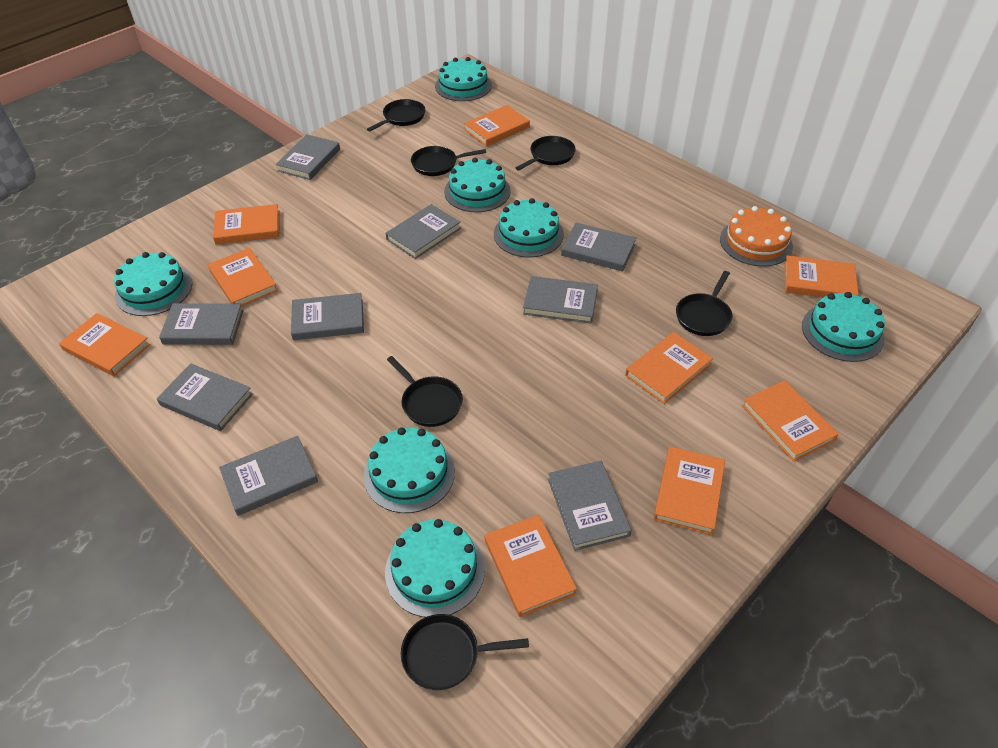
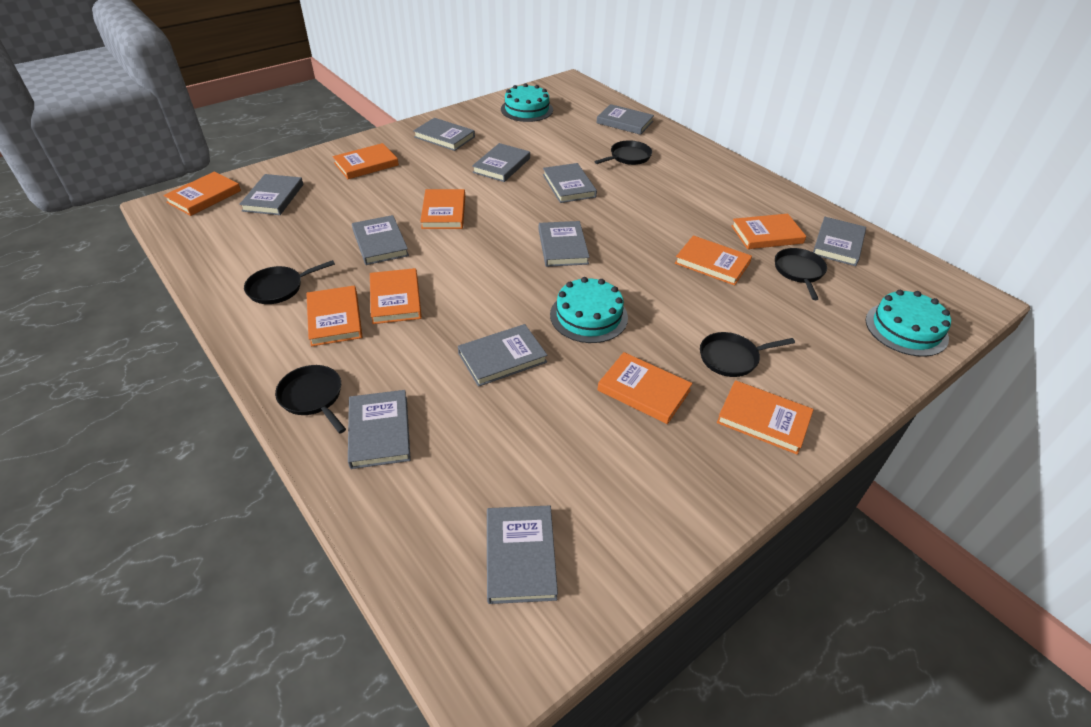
black pan: 6 -> 5
grey book: 9 -> 11
orange cake: 1 -> 0
turquoise cake: 7 -> 3

